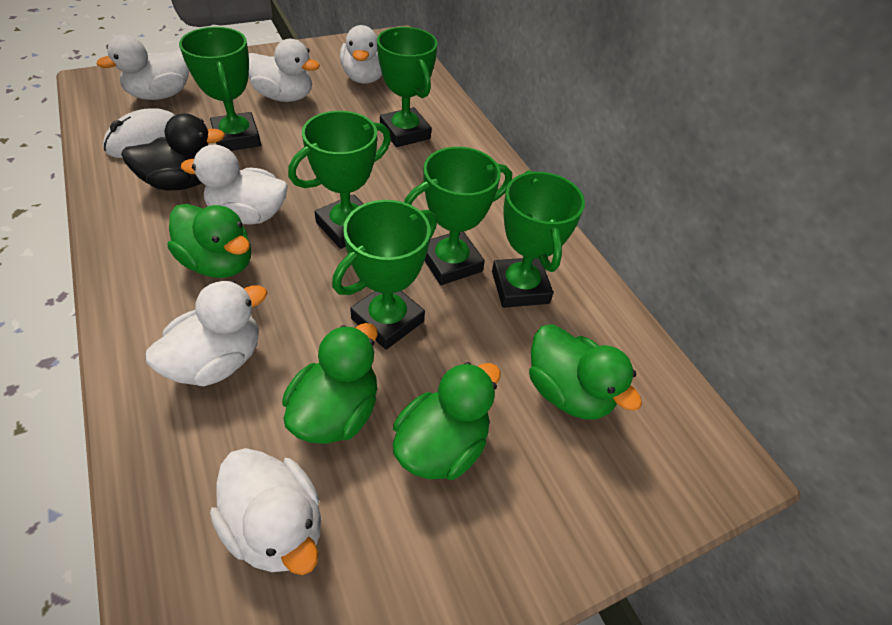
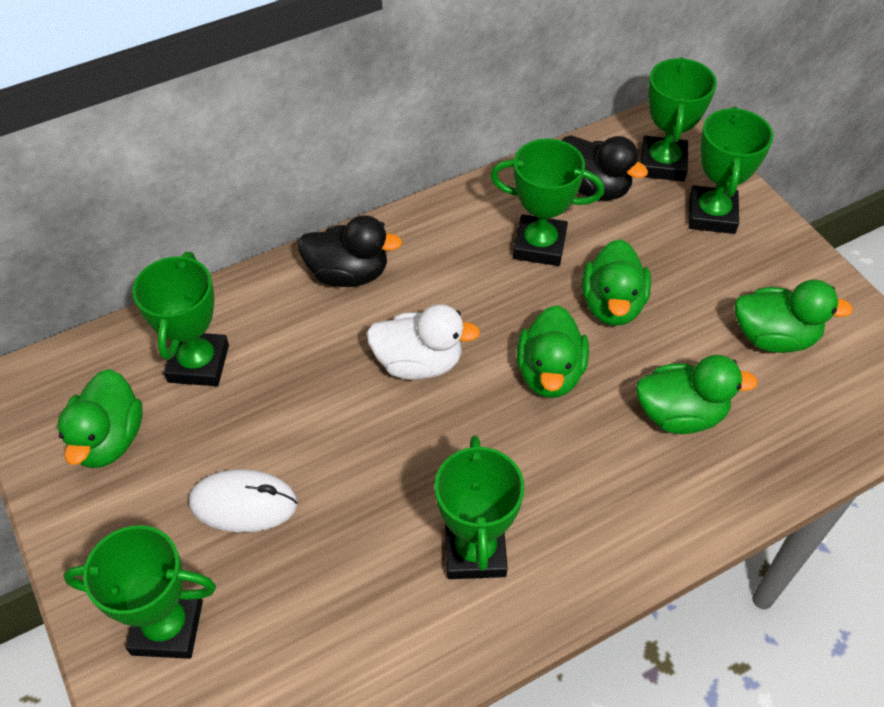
black duck: 1 -> 2
green duck: 4 -> 5
white duck: 6 -> 1

